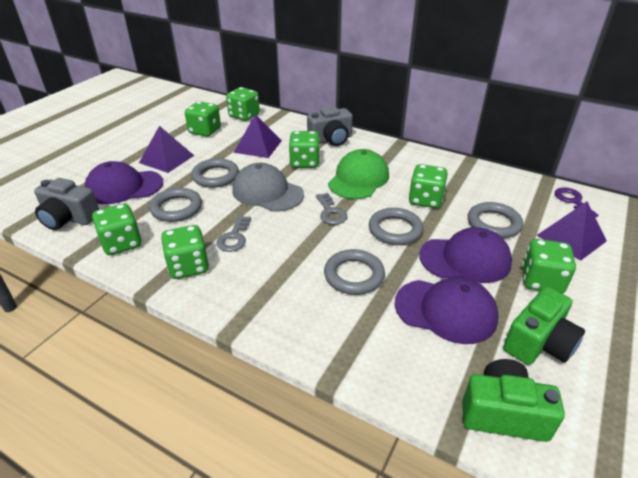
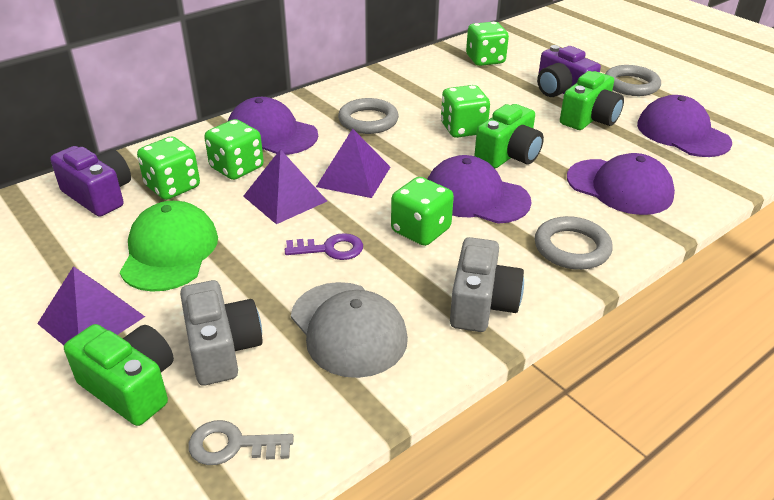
green camera: 2 -> 3
green dice: 7 -> 5
grey key: 2 -> 1
grey ring: 5 -> 3
purple camera: 0 -> 2
purple cap: 3 -> 4

